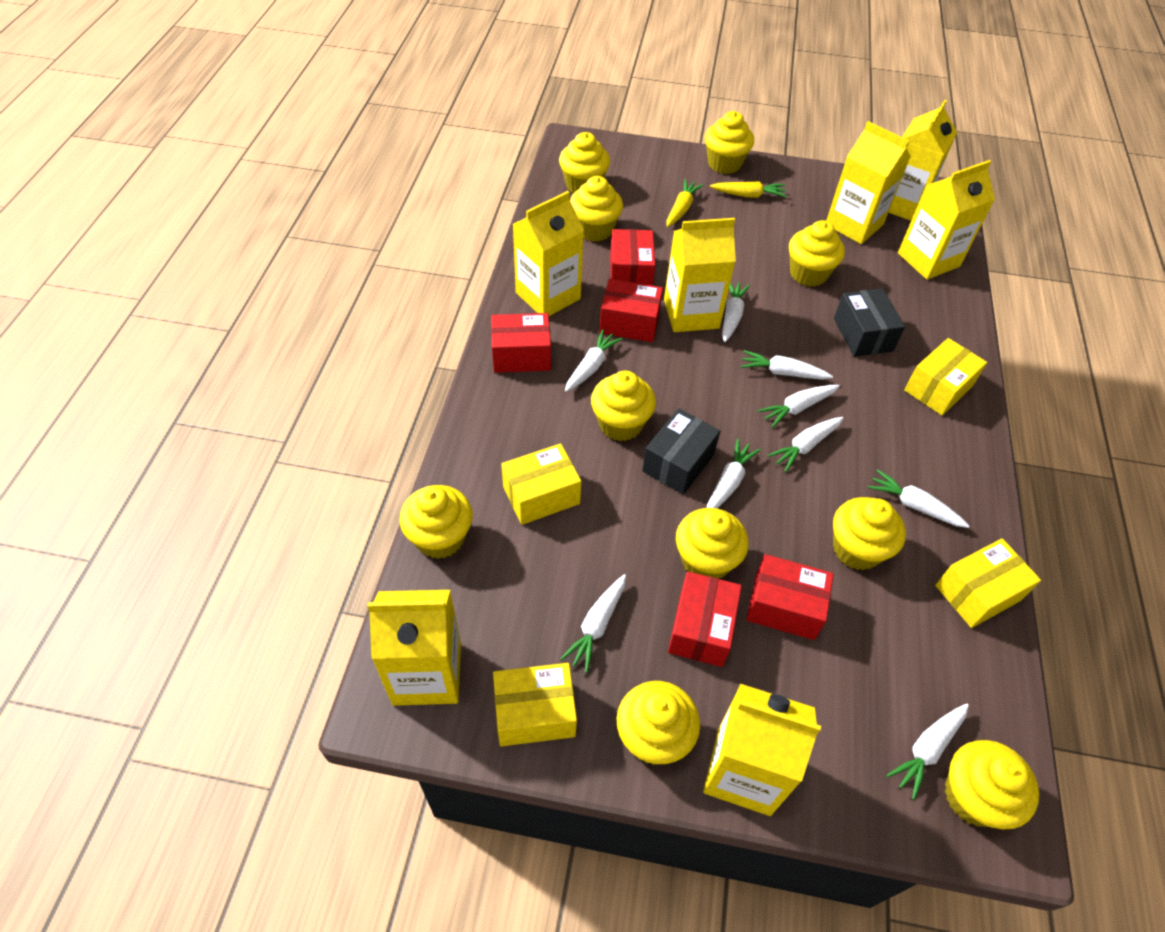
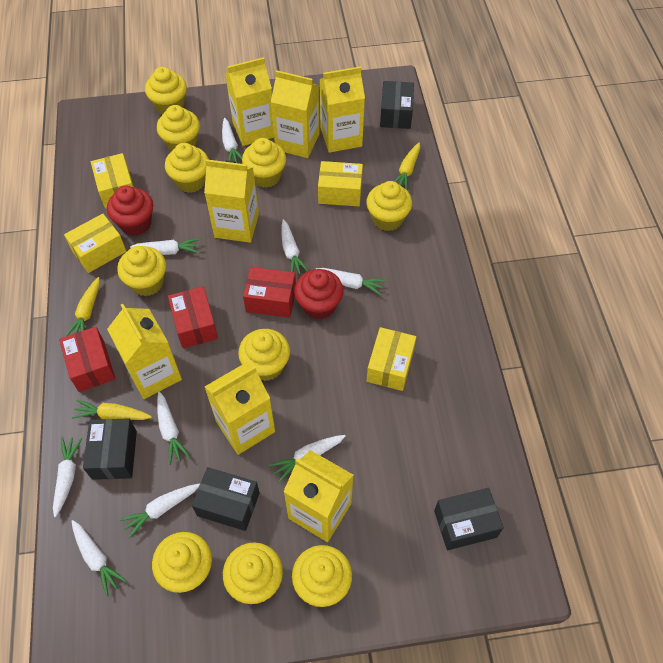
black box: 2 -> 4
red box: 5 -> 3
red cupcake: 0 -> 2
yellow carrot: 2 -> 3

